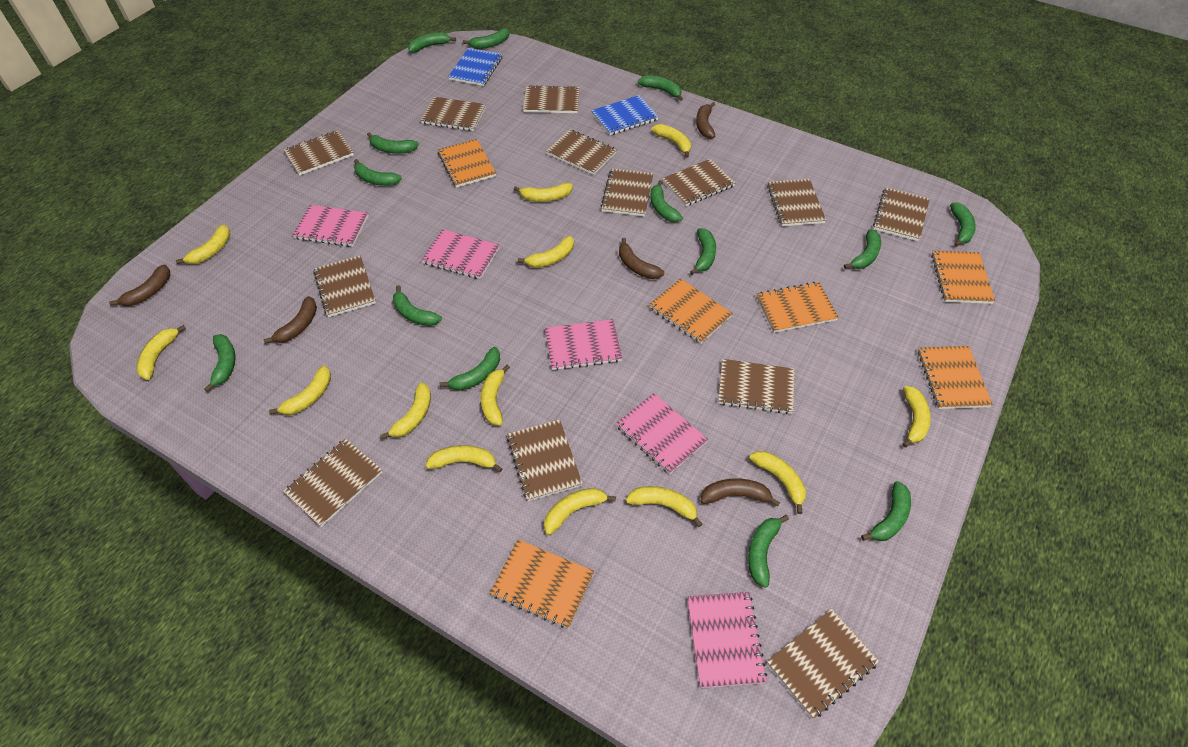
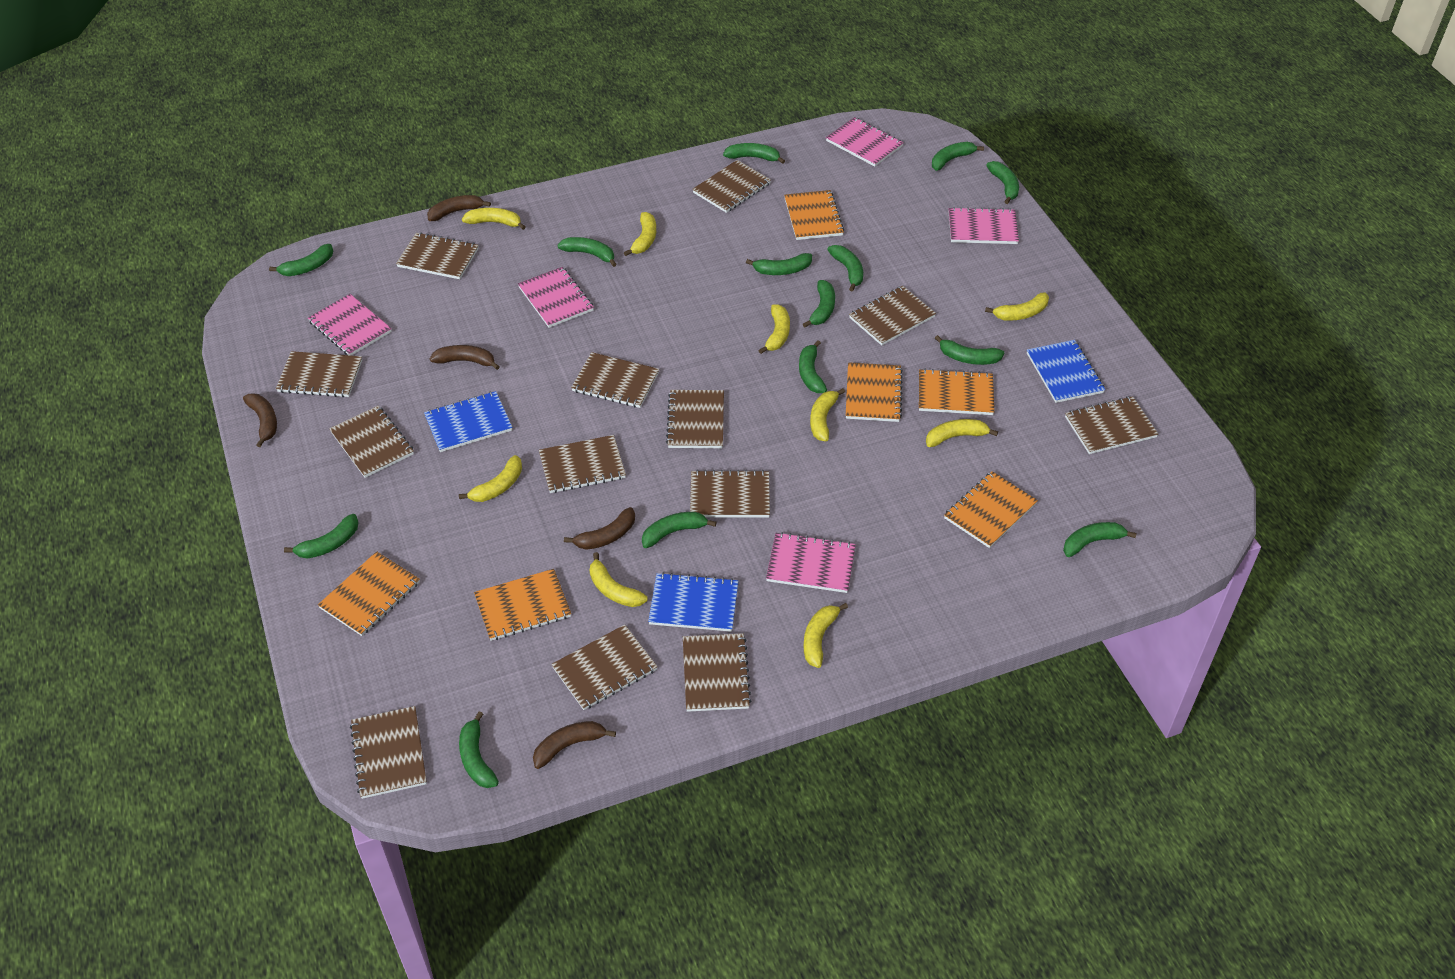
blue notebook: 2 -> 3
yellow banana: 13 -> 9

